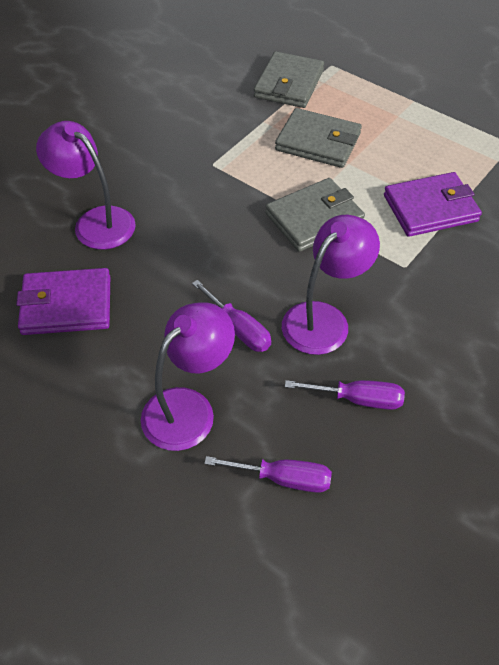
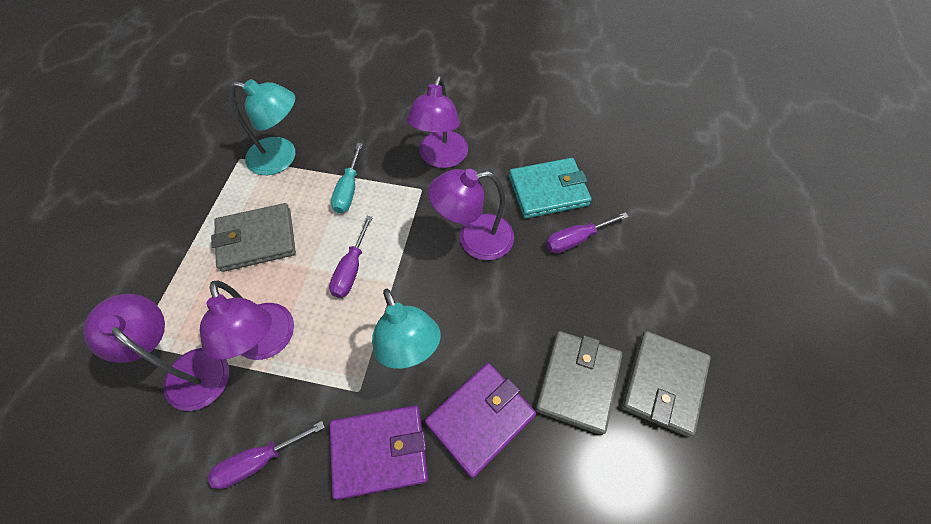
purple lamp: 3 -> 4
turquoise lamp: 0 -> 2
turquoise screwdriver: 0 -> 1
turquoise wallet: 0 -> 1

